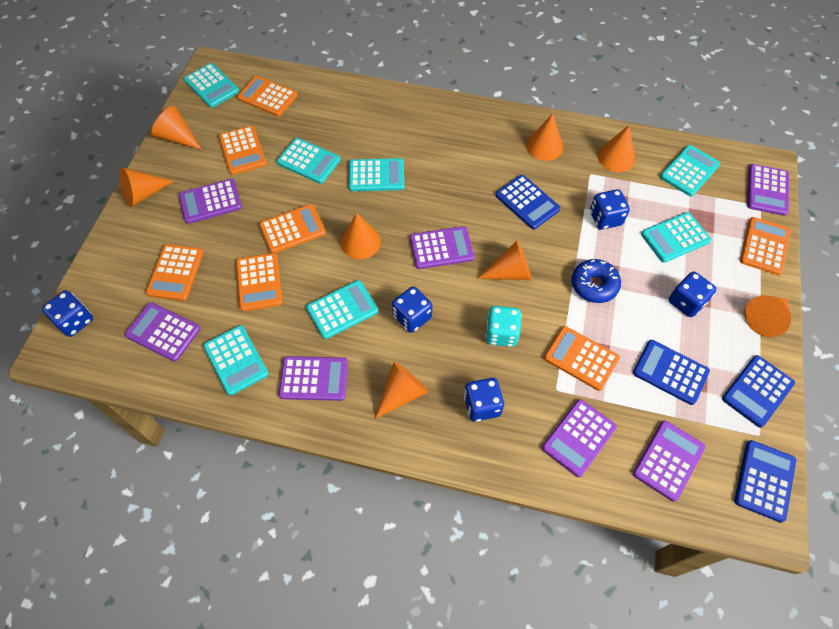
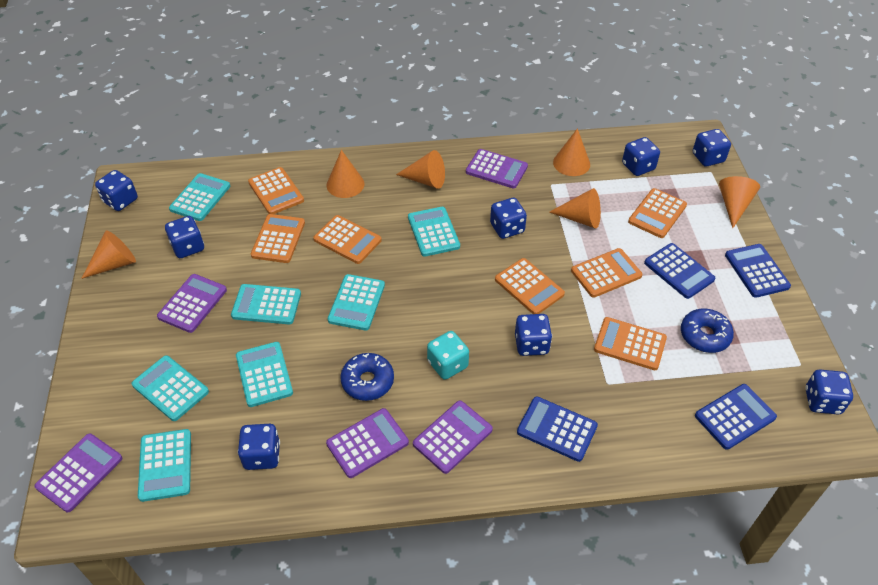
blue dice: 5 -> 8
blue donut: 1 -> 2
orange cone: 8 -> 6
purple calculator: 7 -> 5

